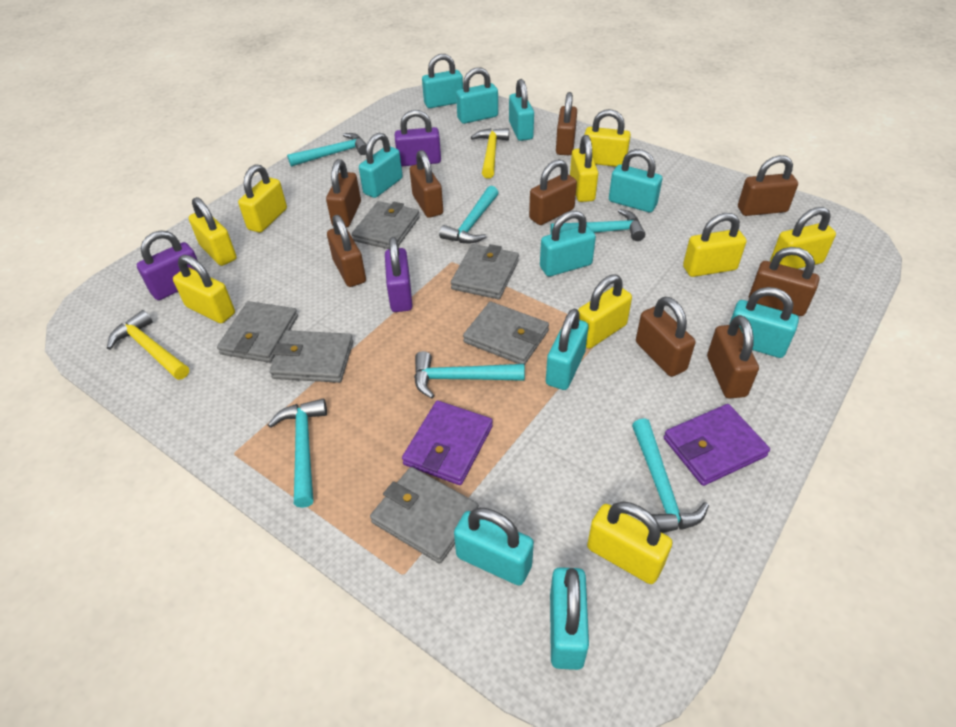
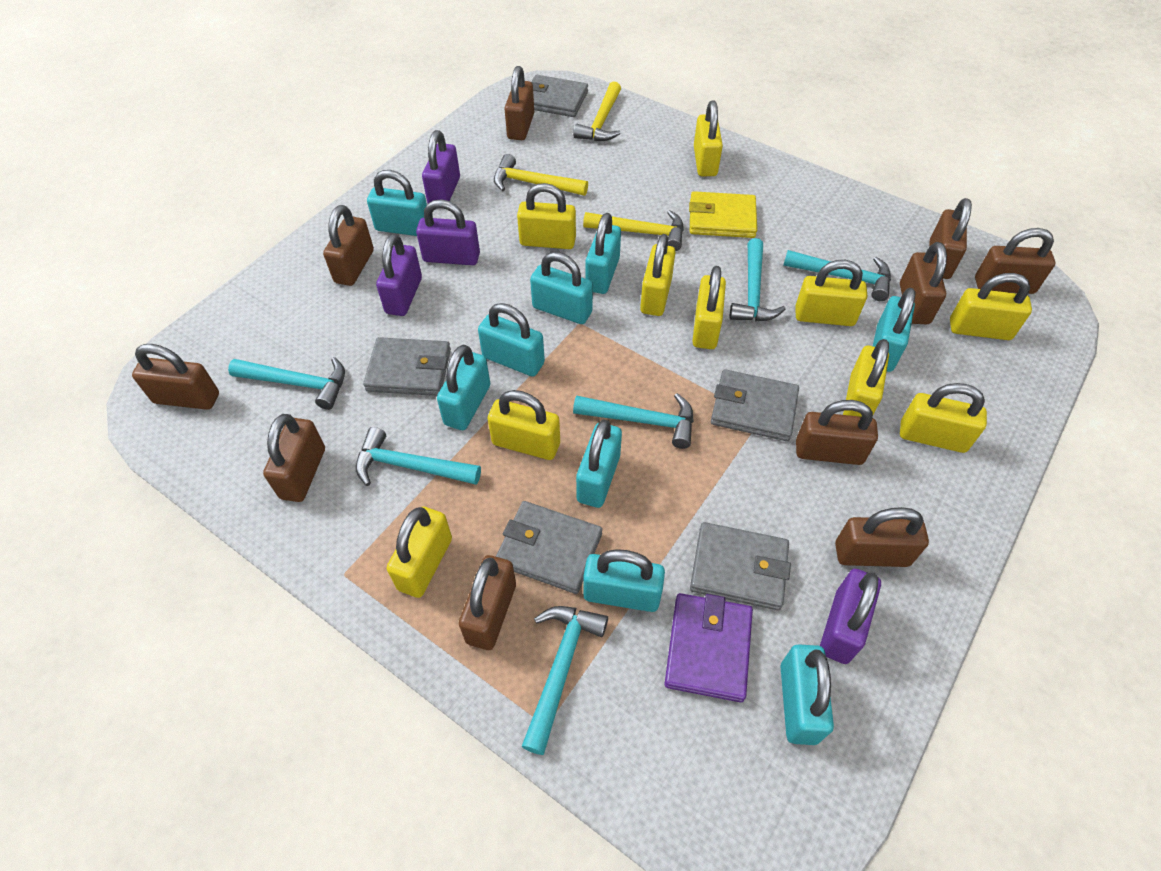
brown padlock: 9 -> 10
grey wallet: 6 -> 5
purple padlock: 3 -> 4
purple wallet: 2 -> 1
turquoise padlock: 10 -> 9
yellow hammer: 2 -> 3
yellow padlock: 9 -> 10
yellow wallet: 0 -> 1

